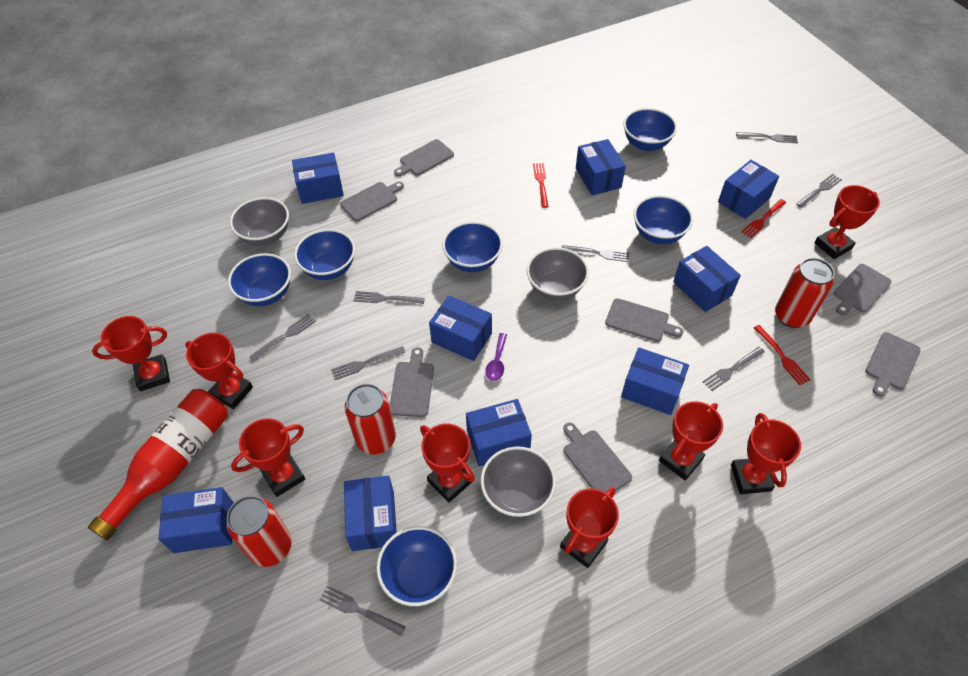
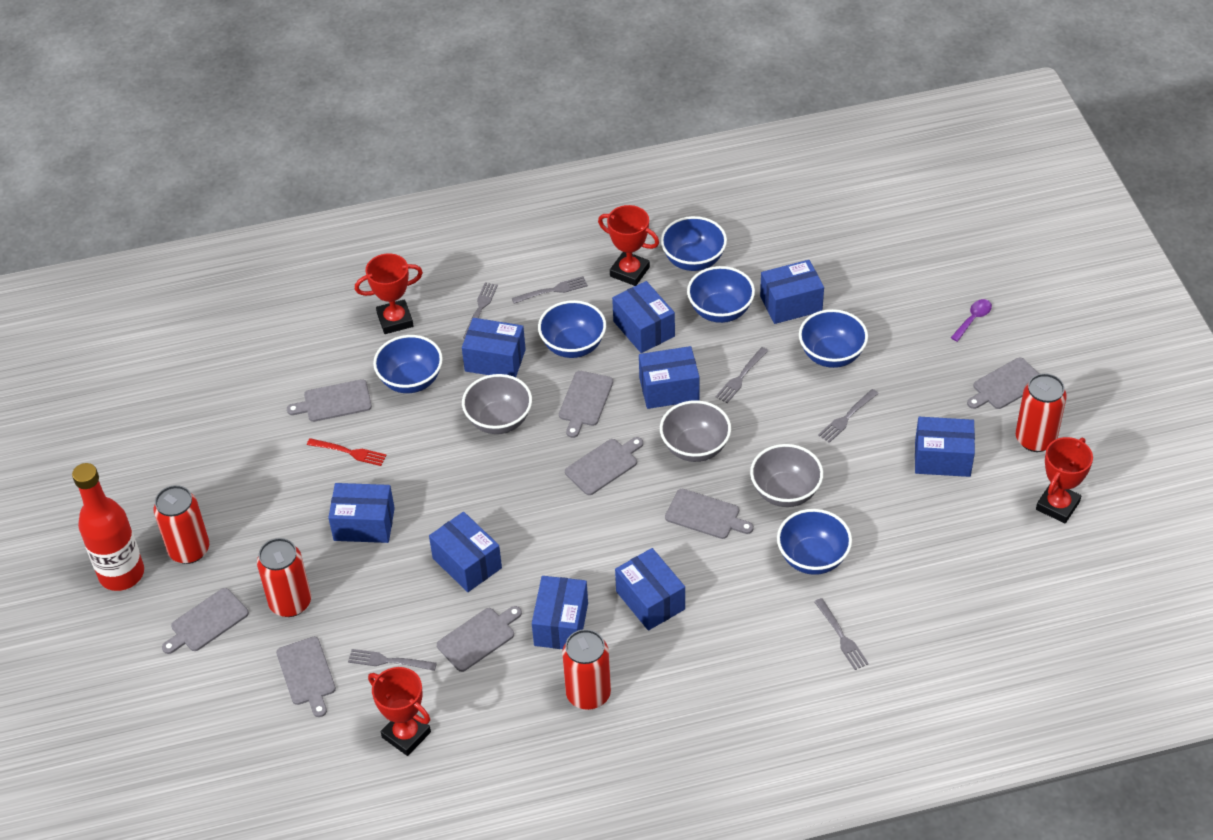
grey cutting board: 7 -> 8
grey fork: 8 -> 6
red can: 3 -> 4
red fork: 3 -> 1
red trophy: 8 -> 4

